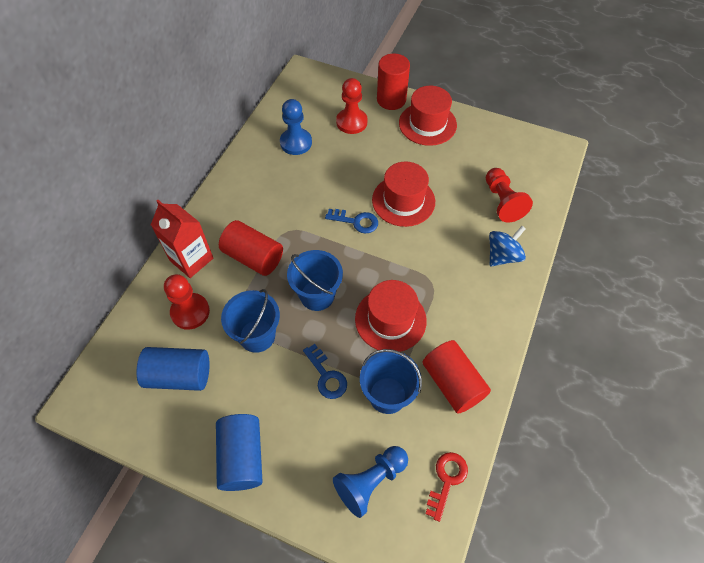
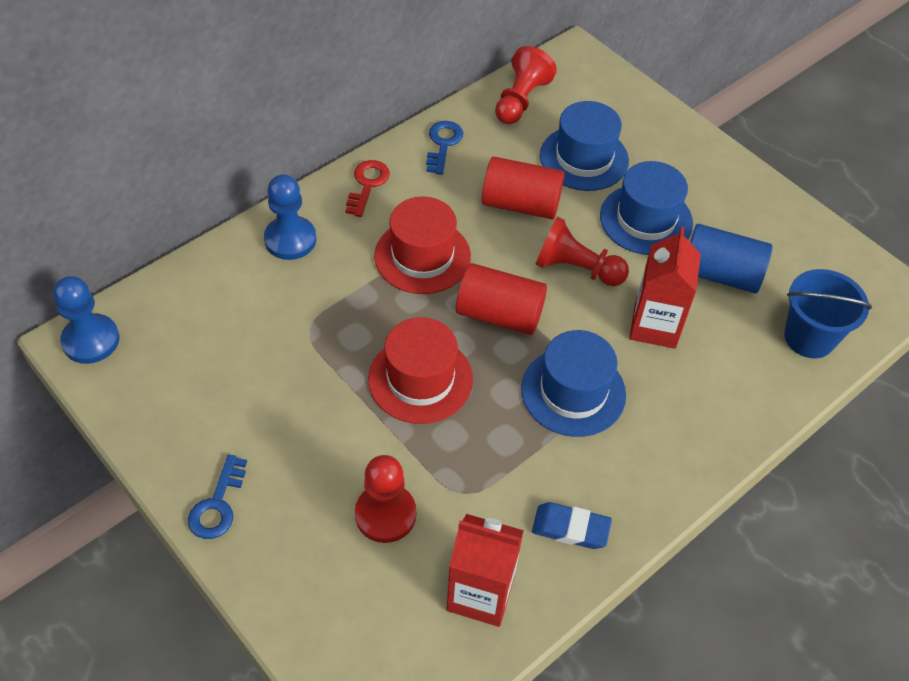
blue bucket: 3 -> 1
blue cylinder: 2 -> 1
blue eraser: 0 -> 1
blue hat: 0 -> 3
blue spinning top: 1 -> 0
red carton: 1 -> 2
red cylinder: 3 -> 2
red hat: 3 -> 2

